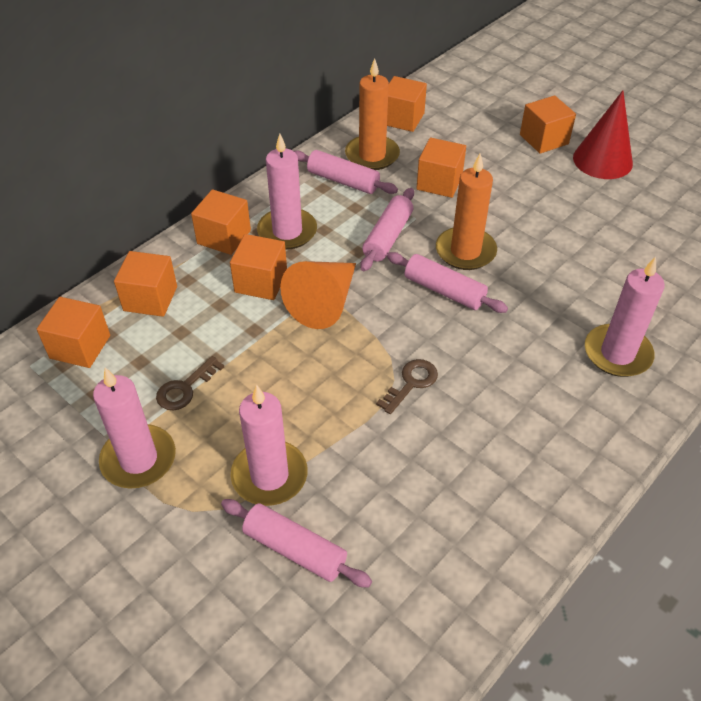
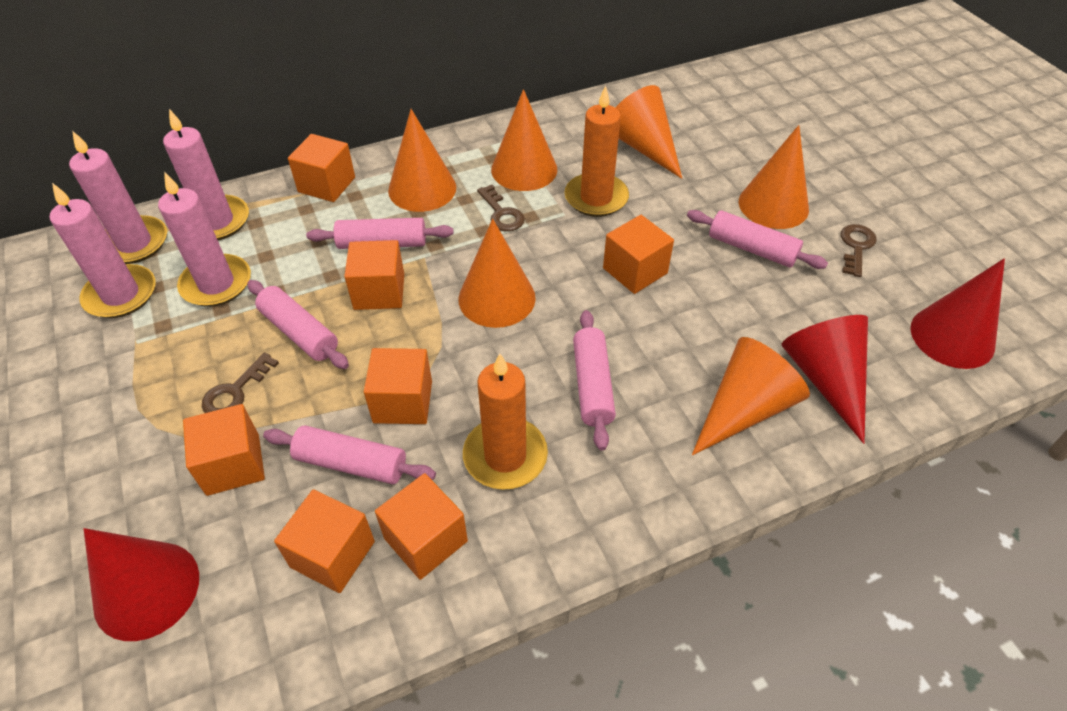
brown key: 2 -> 3
orange cone: 1 -> 6
pink rolling pin: 4 -> 5
red cone: 1 -> 3

